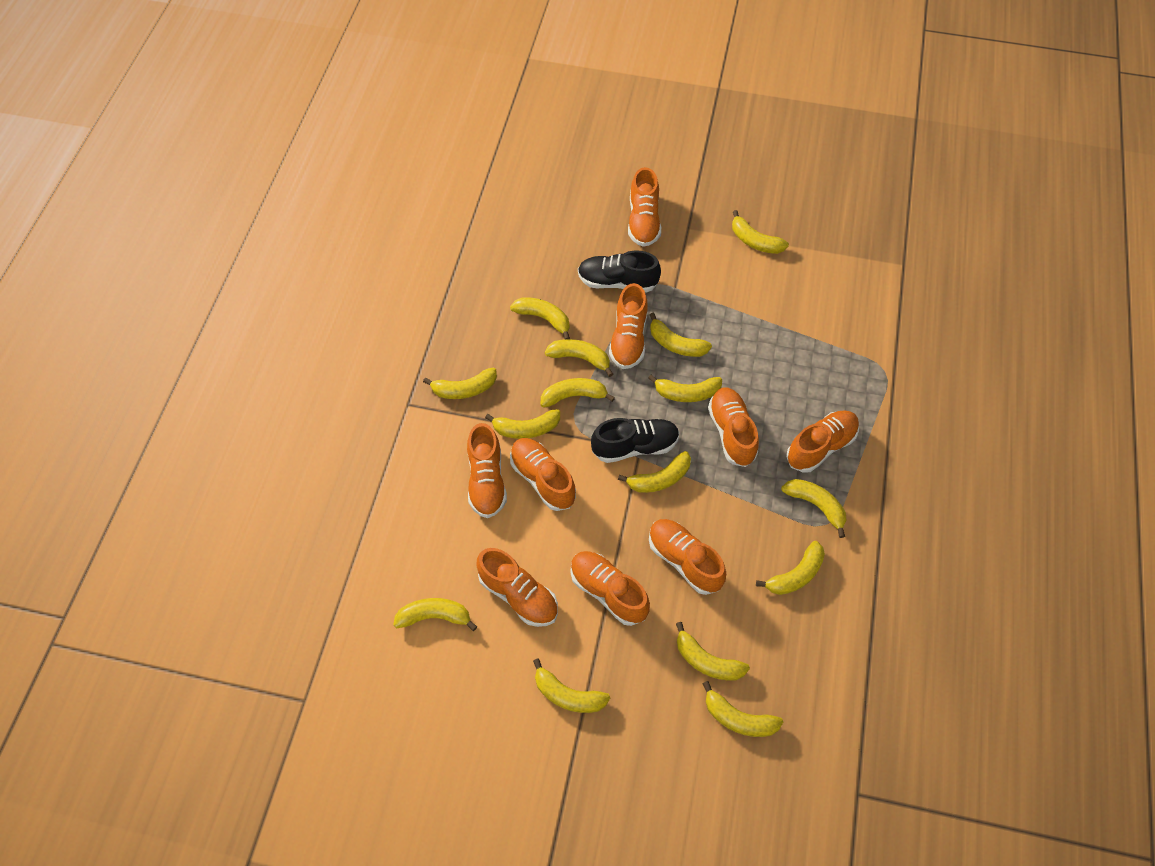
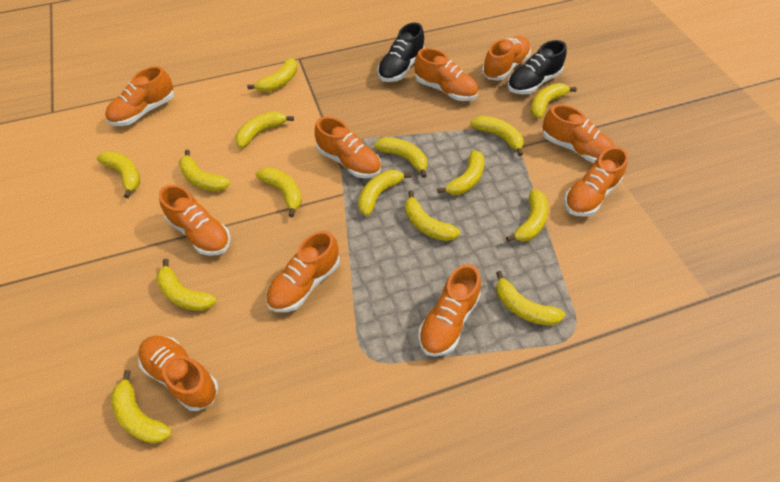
orange shoe: 9 -> 10

